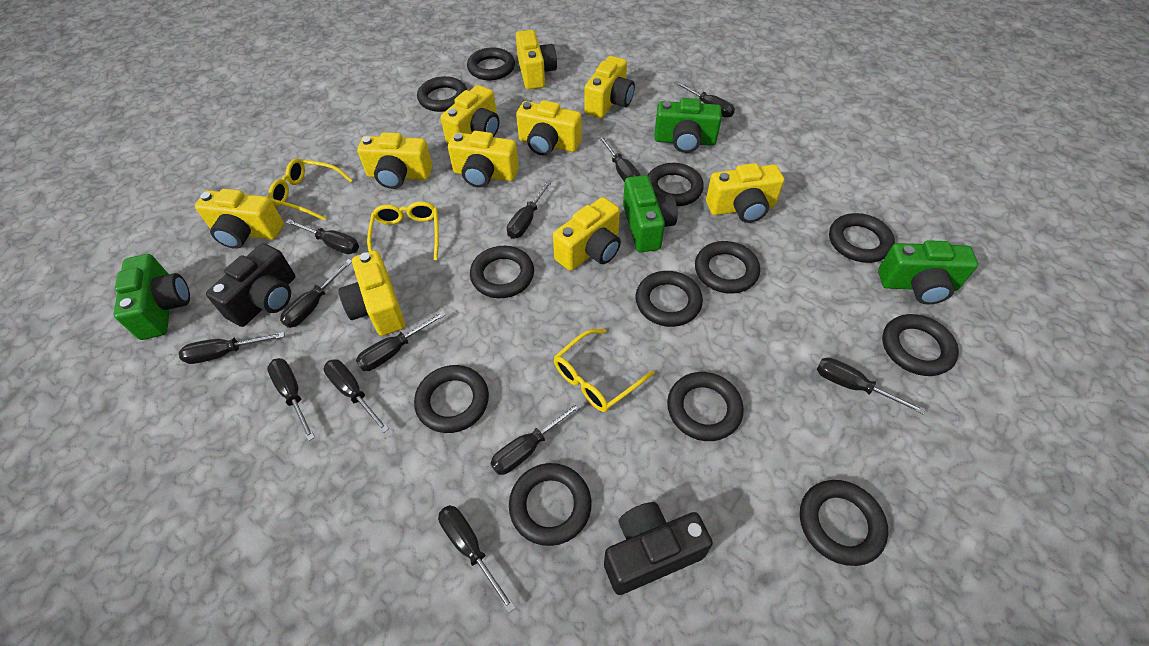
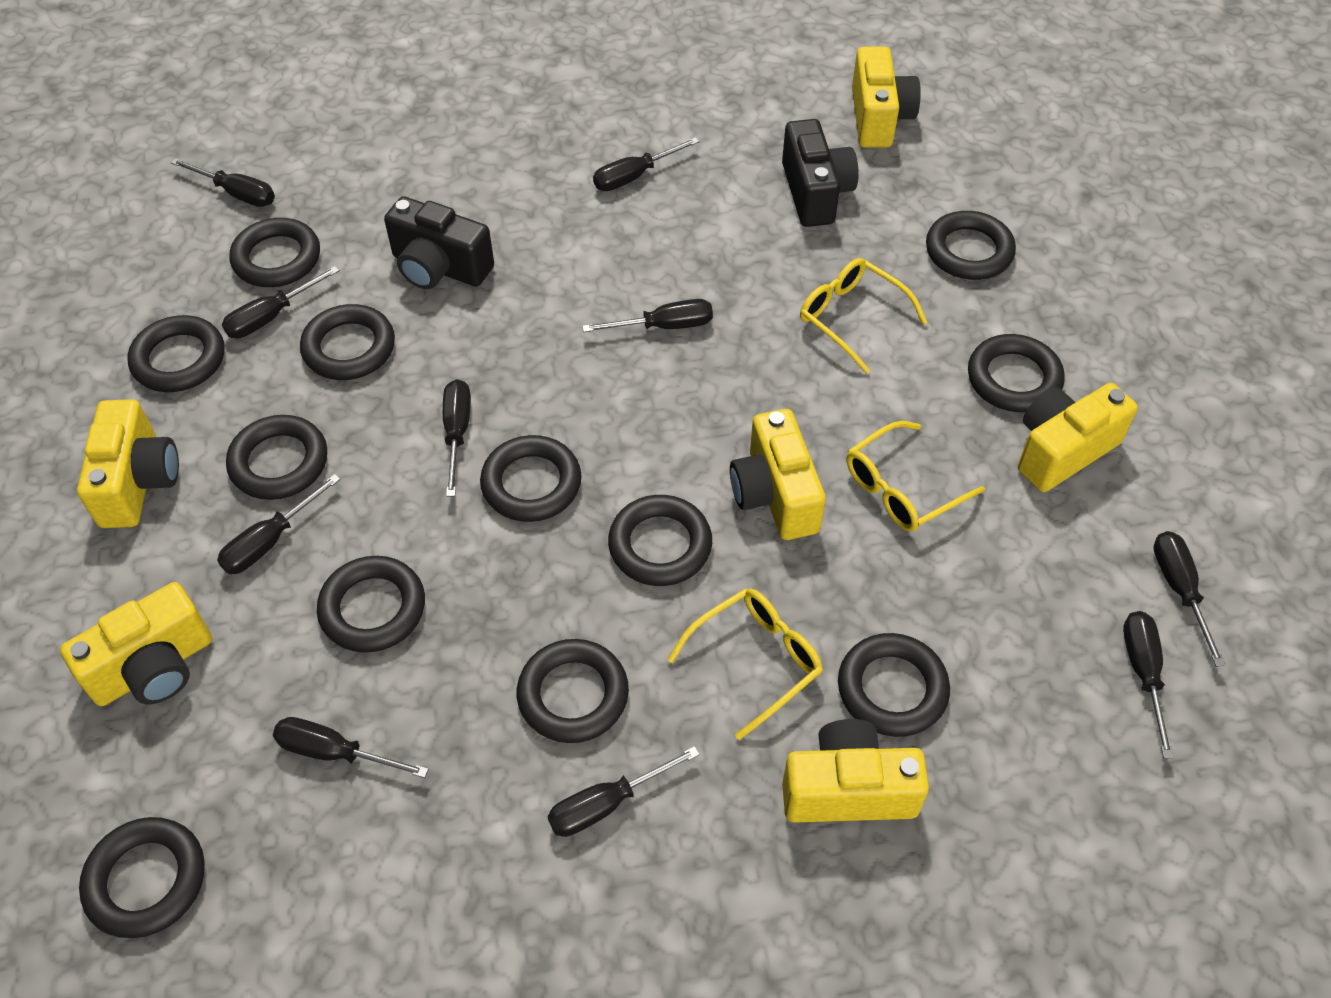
black screwdriver: 12 -> 10
green camera: 4 -> 0
yellow camera: 10 -> 6

